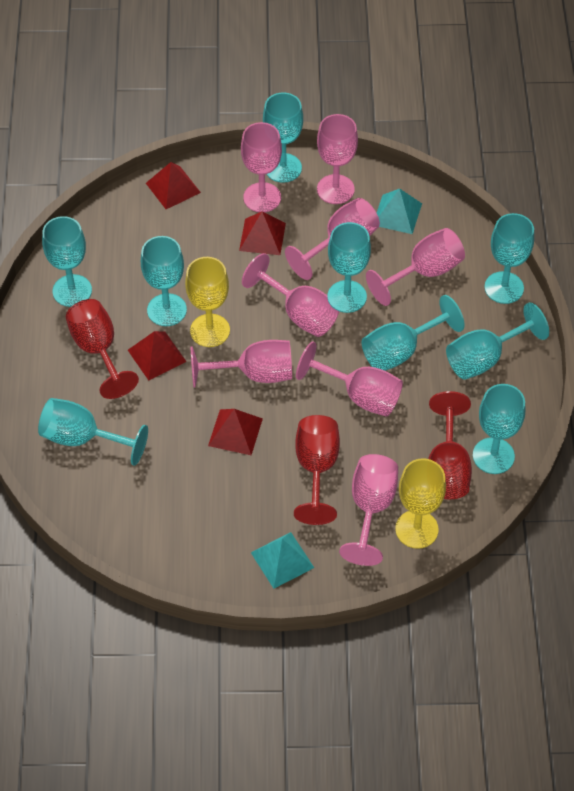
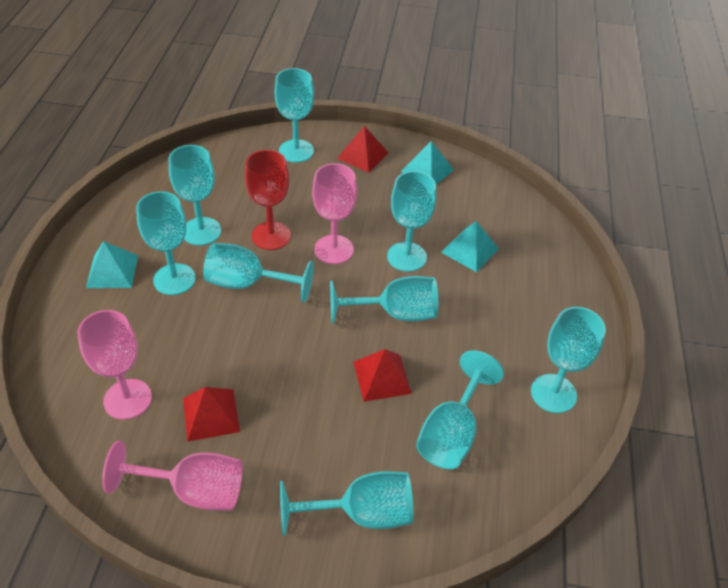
pink goblet: 8 -> 3
red goblet: 3 -> 1
red pyramid: 4 -> 3
turquoise pyramid: 2 -> 3
yellow goblet: 2 -> 0

